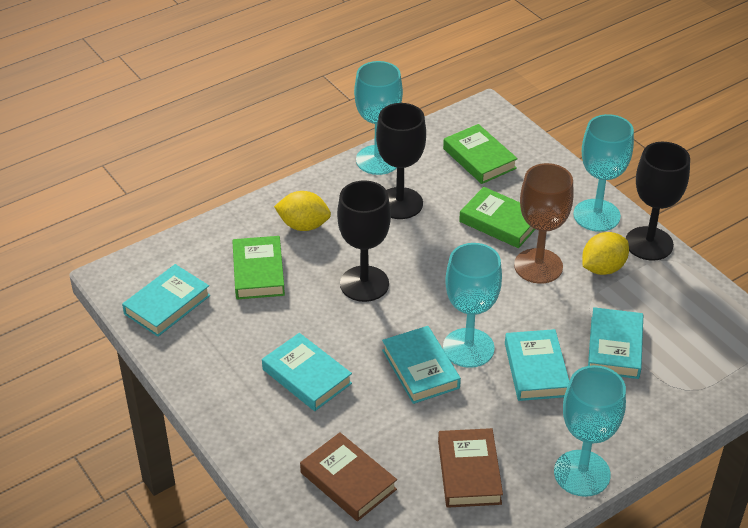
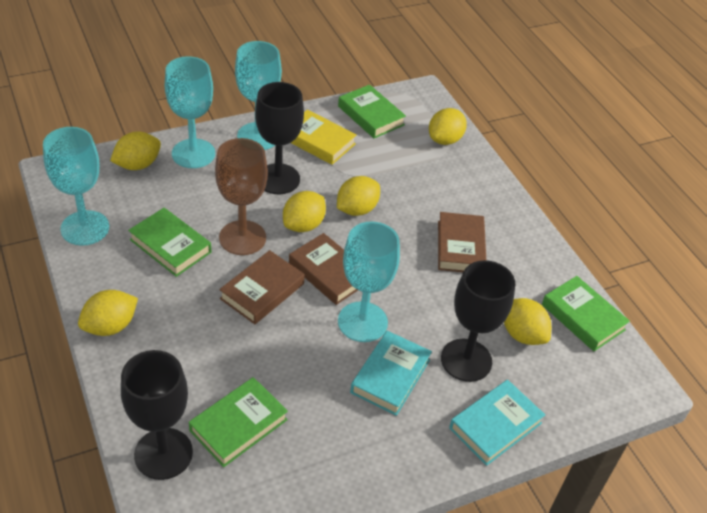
brown book: 2 -> 3
green book: 3 -> 4
turquoise book: 5 -> 2
yellow book: 0 -> 1
yellow lemon: 2 -> 6

